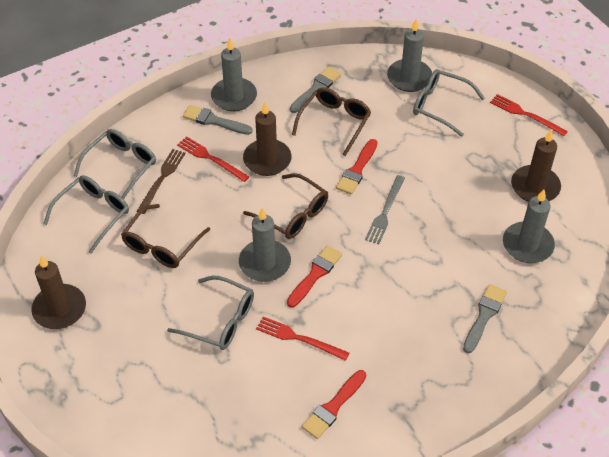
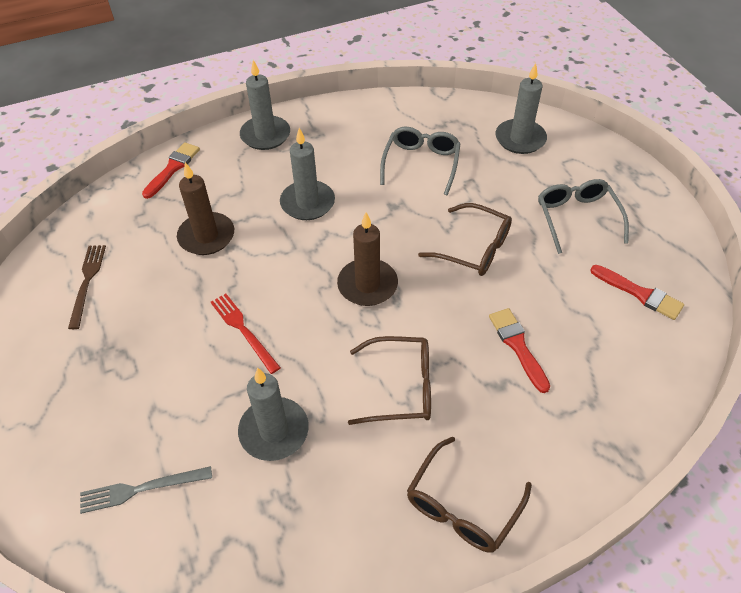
brown candle: 3 -> 2
grey brush: 3 -> 0
grey glasses: 4 -> 2
red fork: 3 -> 1

